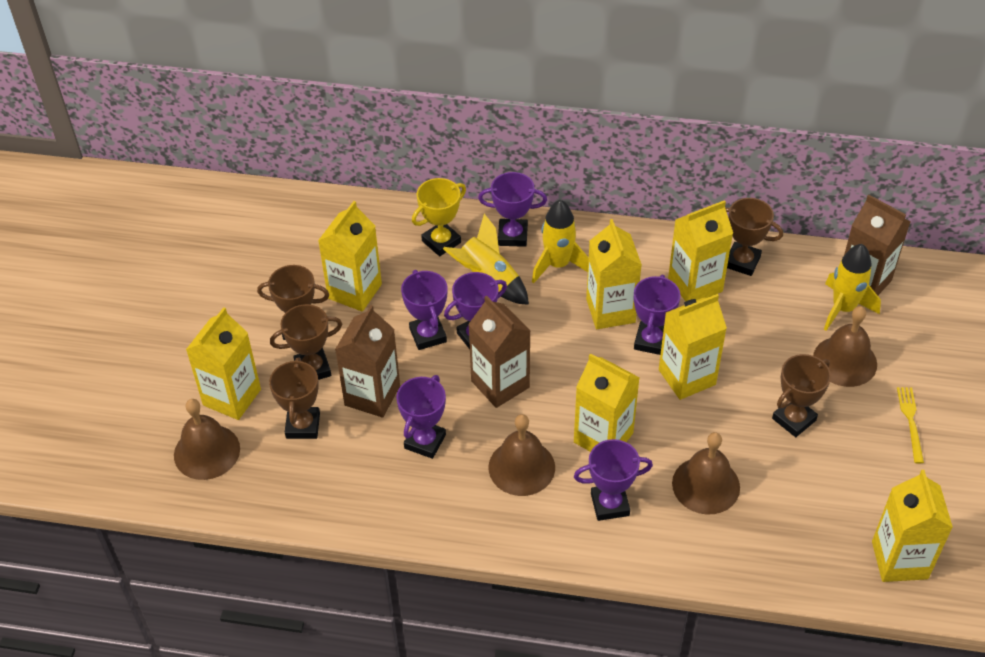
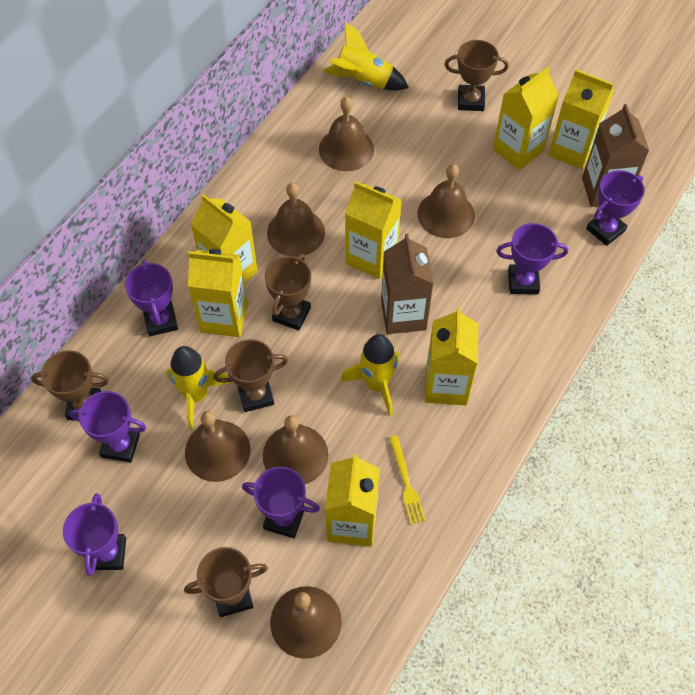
brown bell: 4 -> 6
brown carton: 3 -> 2
yellow trophy: 1 -> 0

